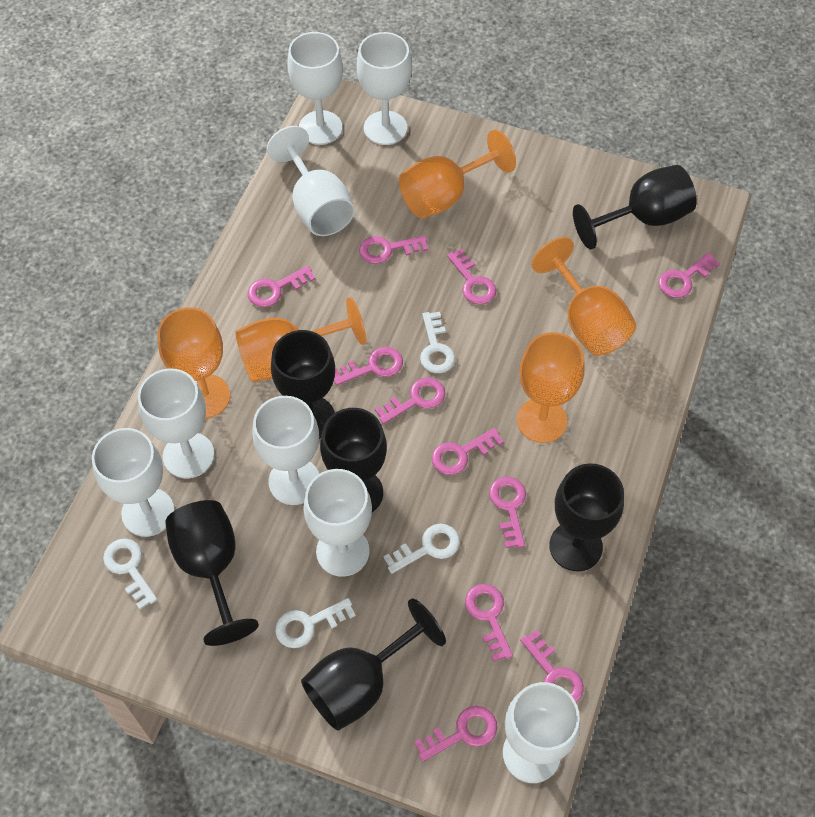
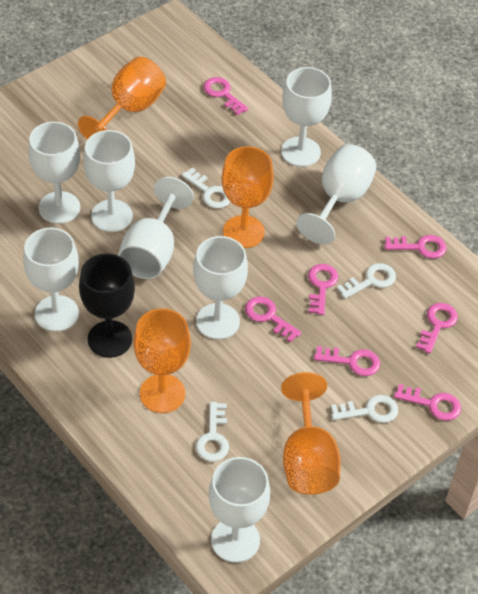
black goblet: 6 -> 1
orange goblet: 5 -> 4
pink key: 11 -> 7

